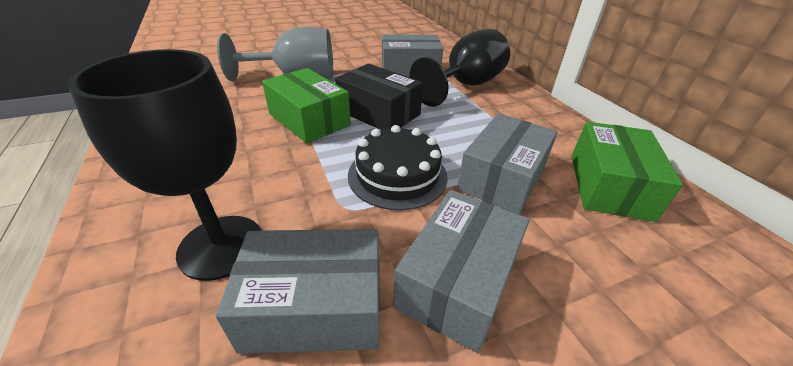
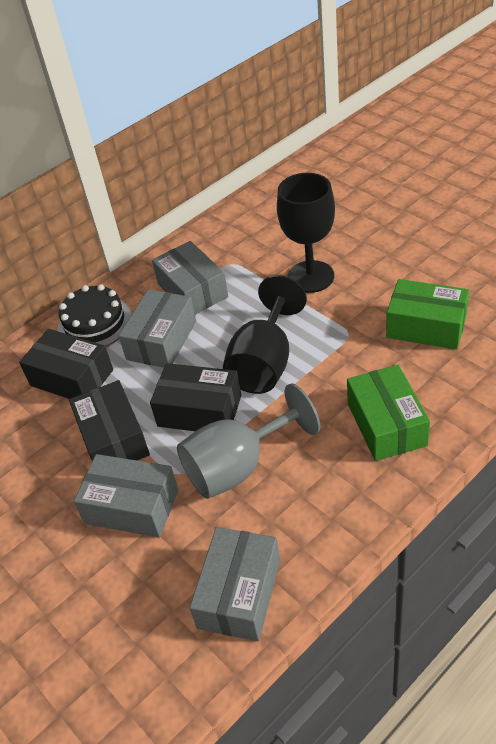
black box: 1 -> 3

